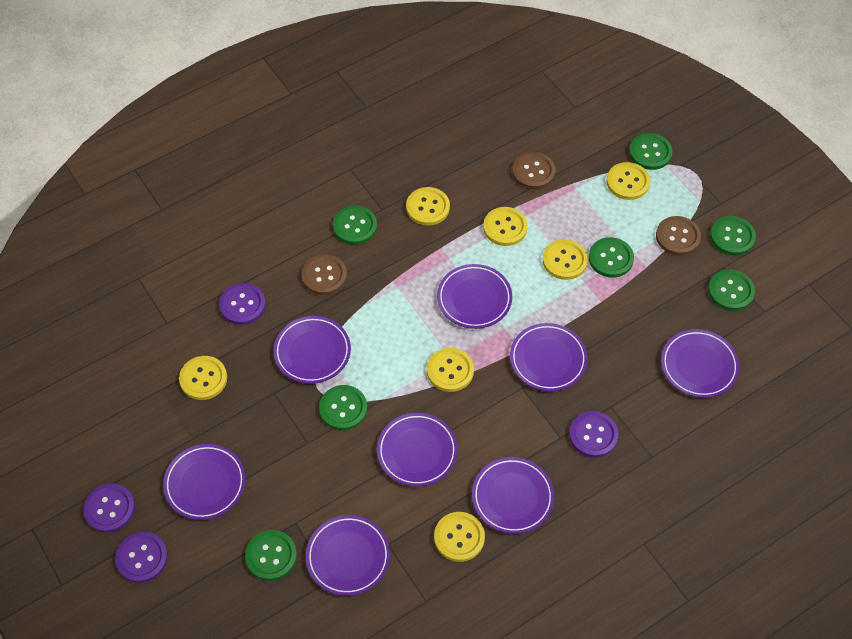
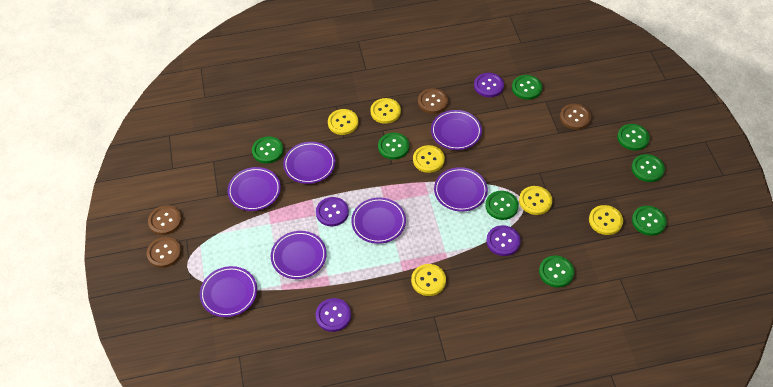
brown button: 3 -> 4
green button: 7 -> 8
purple plate: 8 -> 7
yellow button: 7 -> 6

